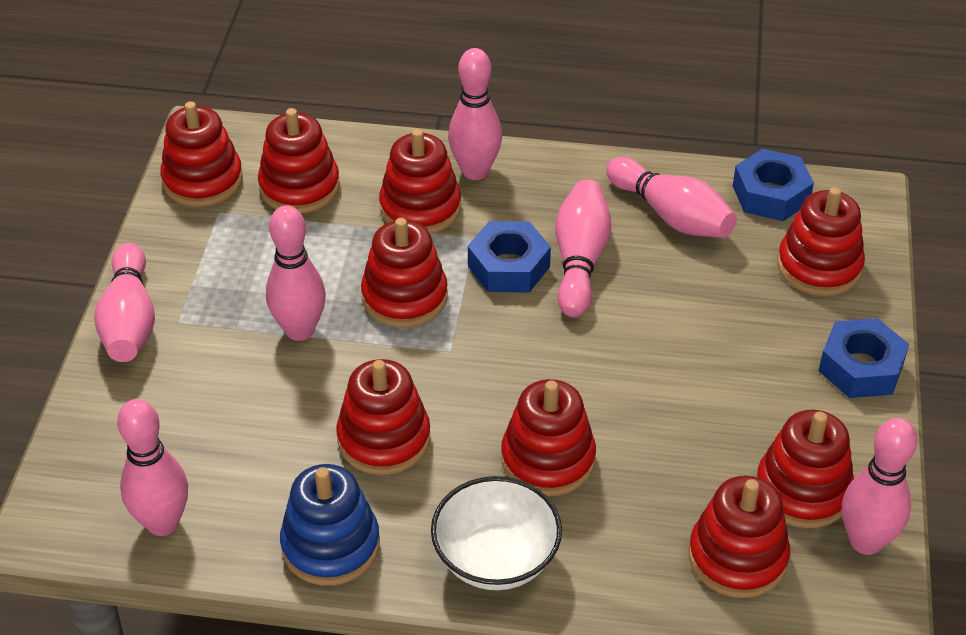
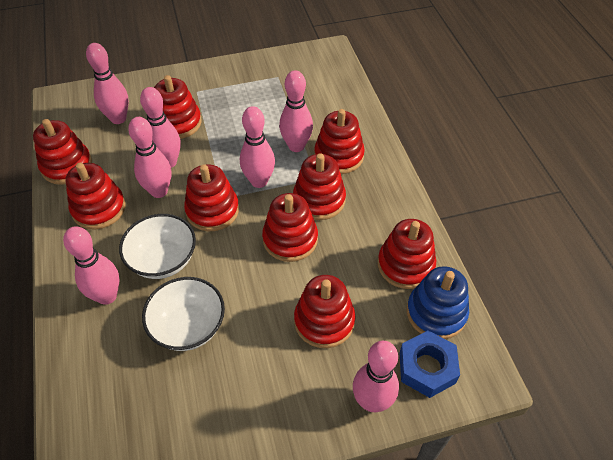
blue nut: 3 -> 1
white bowl: 1 -> 2

